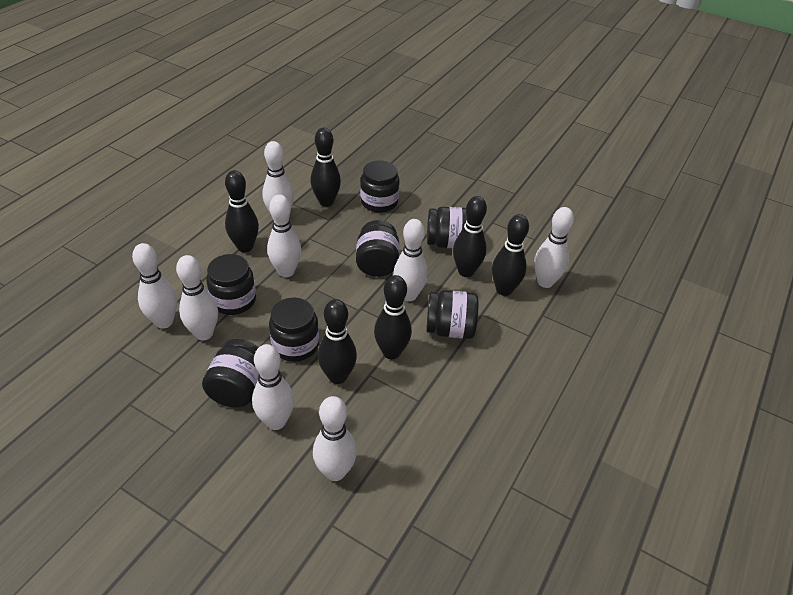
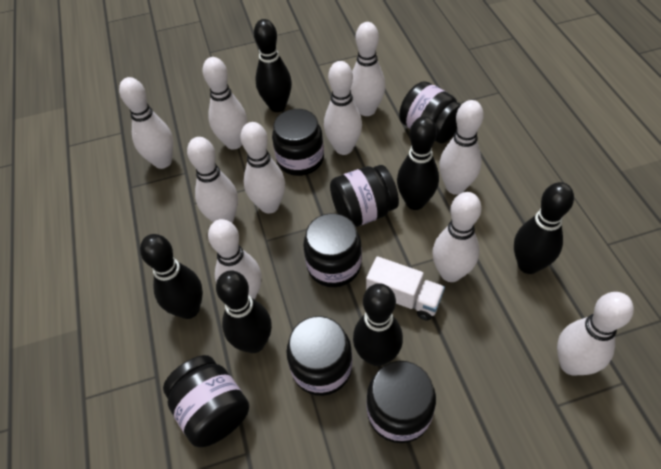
white bowling pin: 8 -> 10
white truck: 0 -> 1

